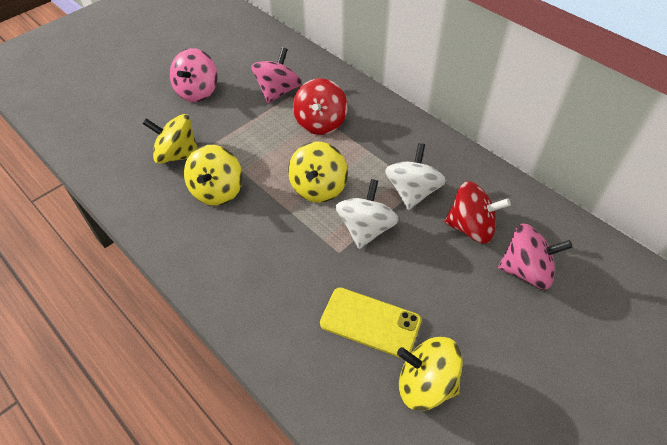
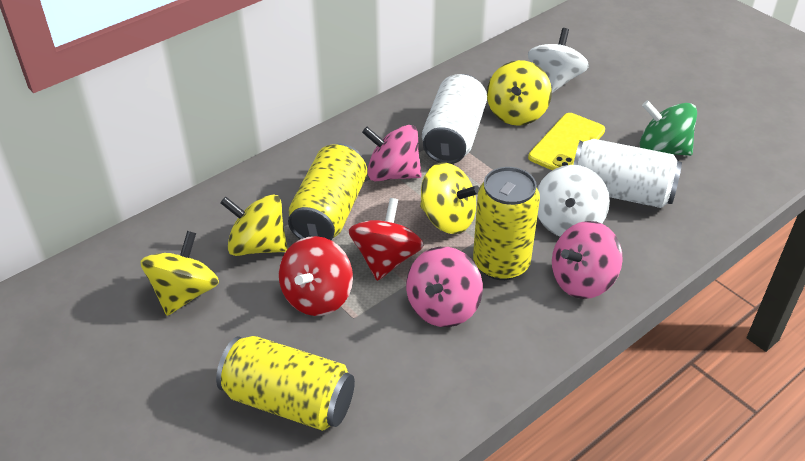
green spinning top: 0 -> 1
white can: 0 -> 2
yellow can: 0 -> 3

